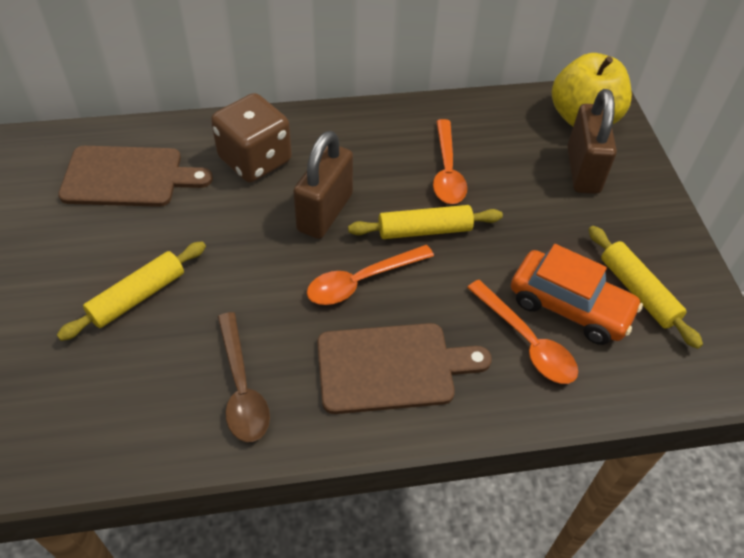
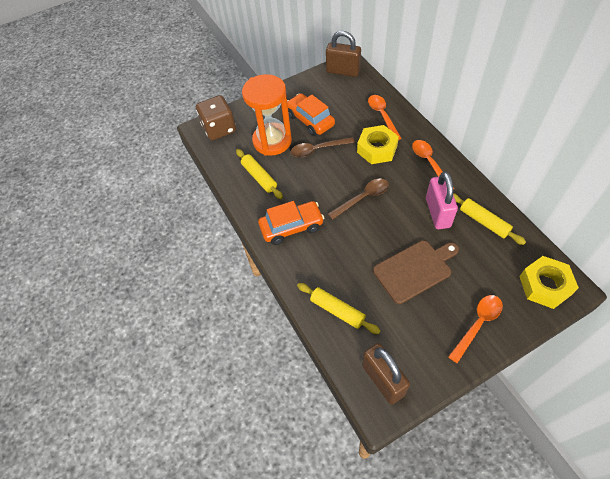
brown cutting board: 2 -> 1
brown spoon: 1 -> 2
orange car: 1 -> 2
orange hourglass: 0 -> 1
pink padlock: 0 -> 1
yellow apple: 1 -> 0
yellow nut: 0 -> 2

